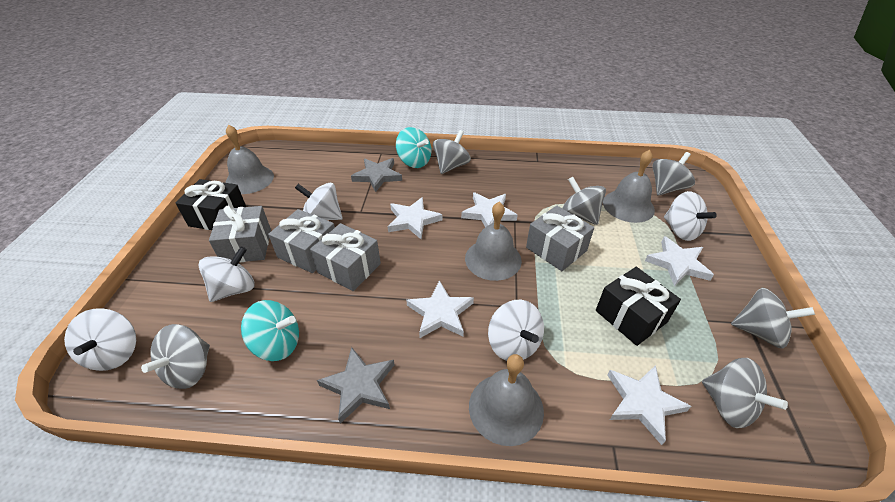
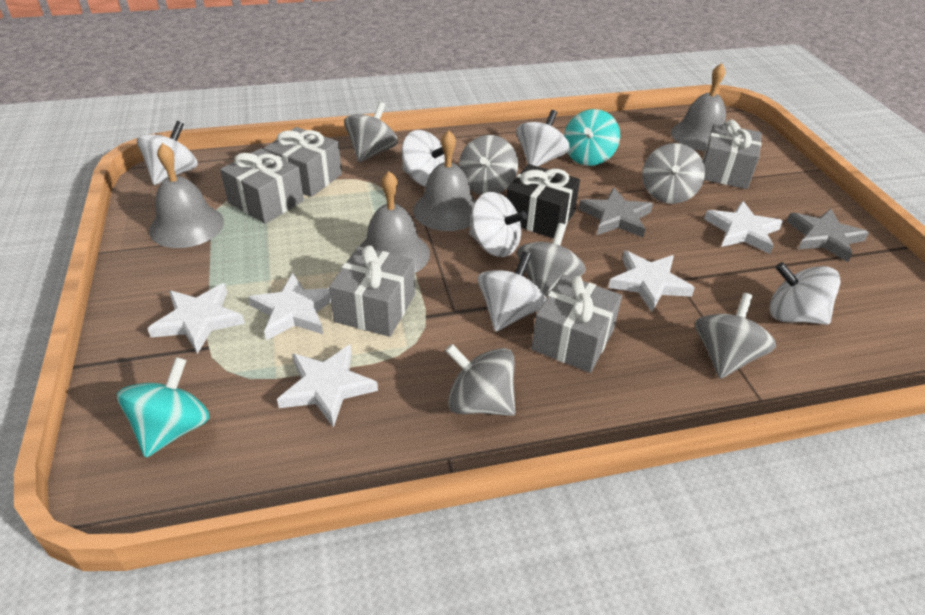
black gift: 2 -> 1
grey gift: 4 -> 5
white spinning top: 5 -> 6

